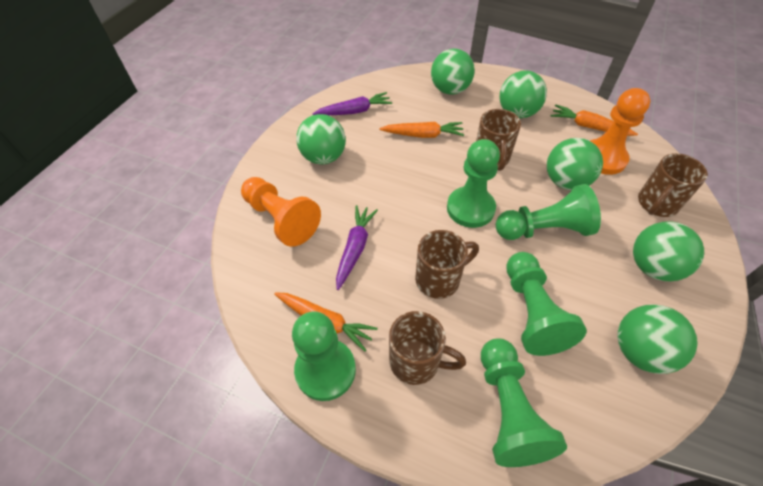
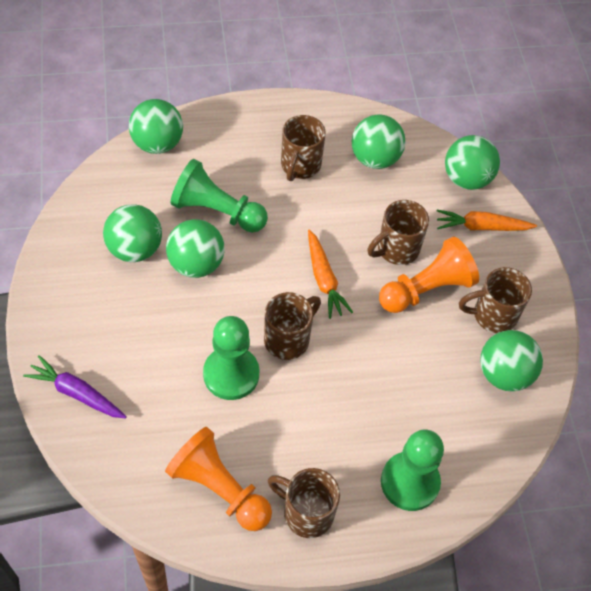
brown mug: 4 -> 5
green pawn: 5 -> 3
orange carrot: 3 -> 2
purple carrot: 2 -> 1

